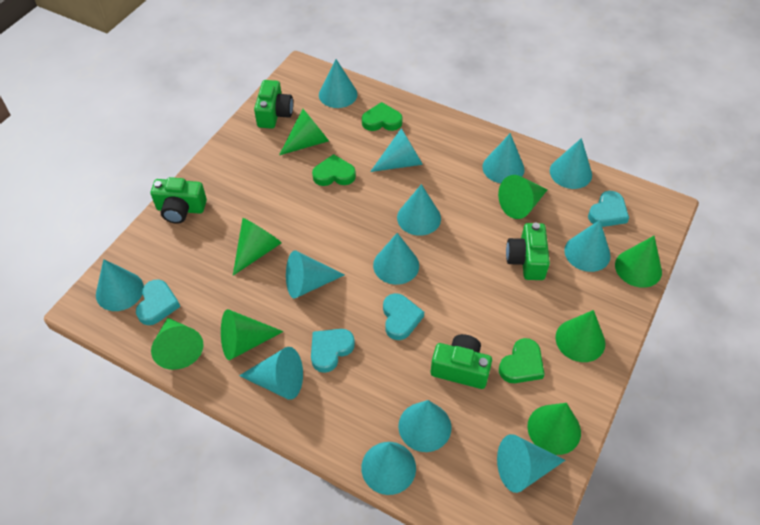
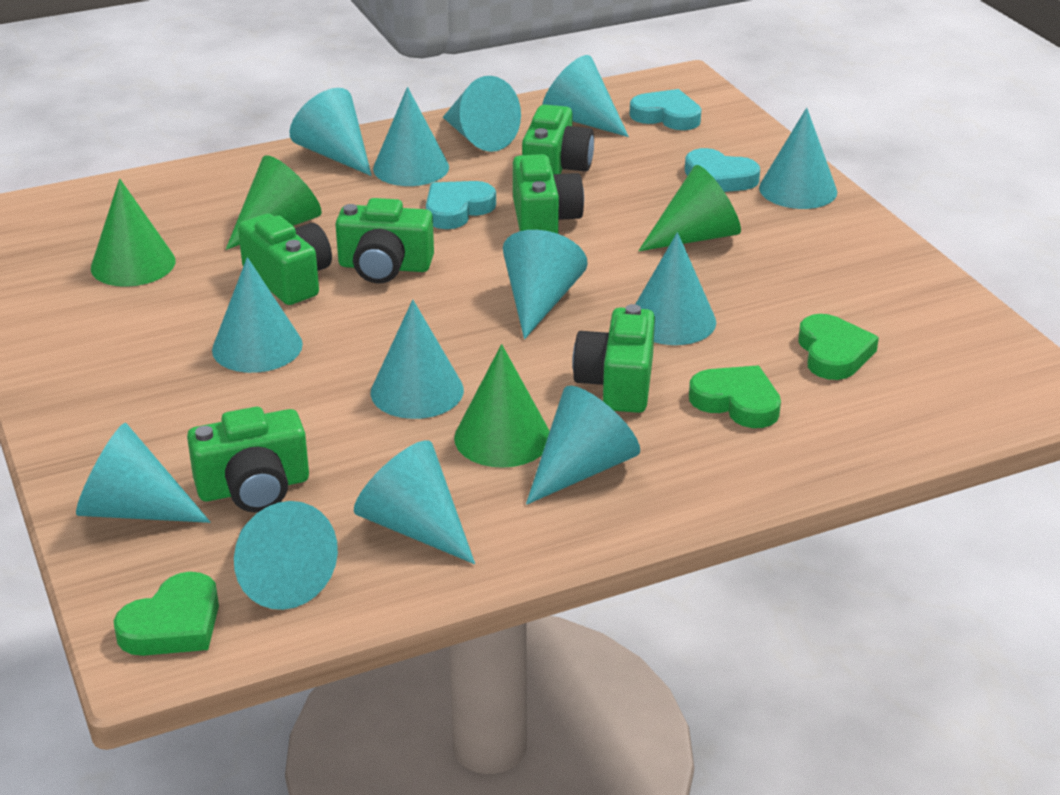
green camera: 4 -> 6
green cone: 8 -> 4
turquoise heart: 4 -> 3

